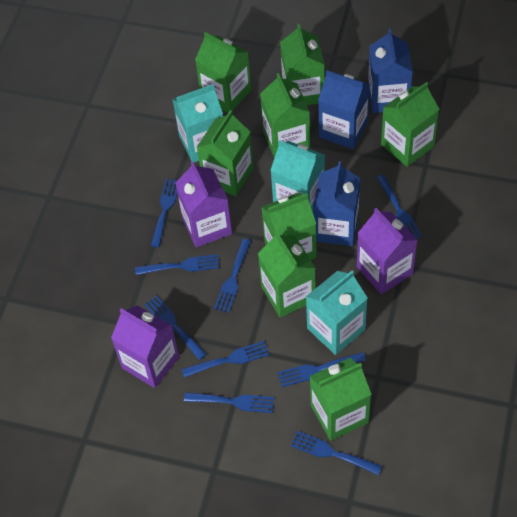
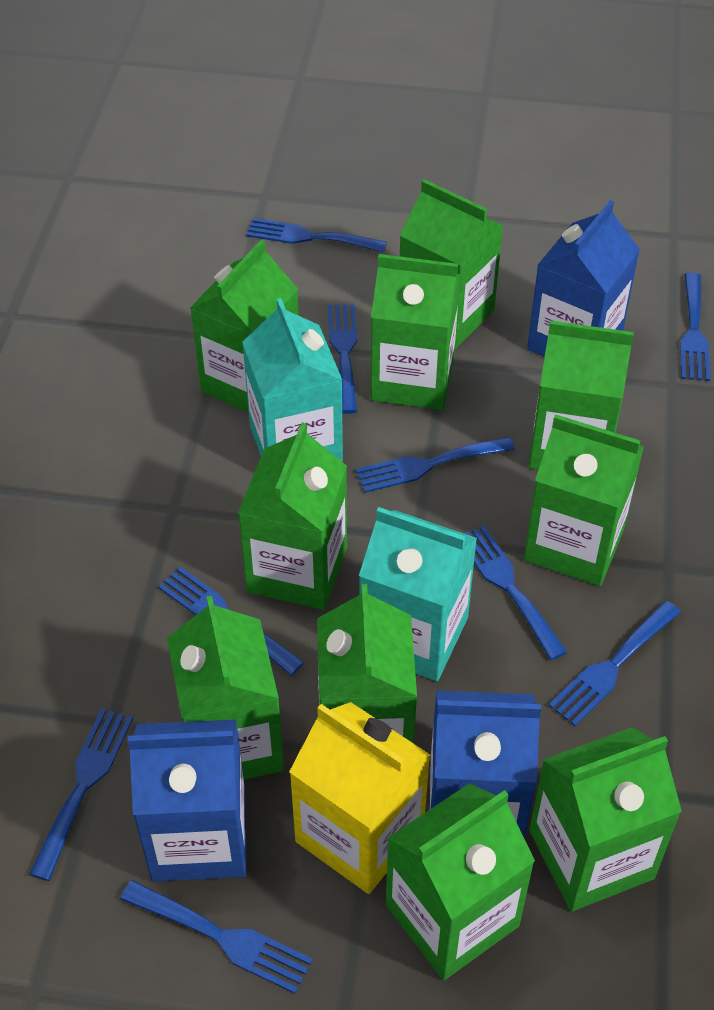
green carton: 8 -> 10
purple carton: 3 -> 0
turquoise carton: 3 -> 2
yellow carton: 0 -> 1

